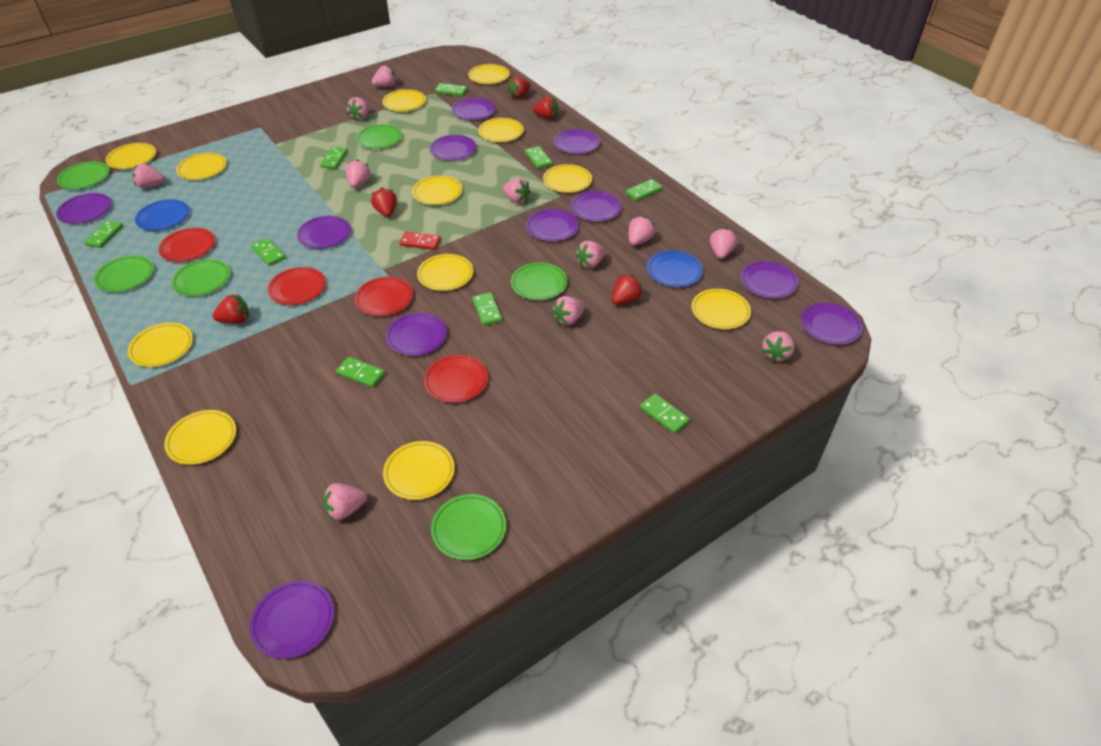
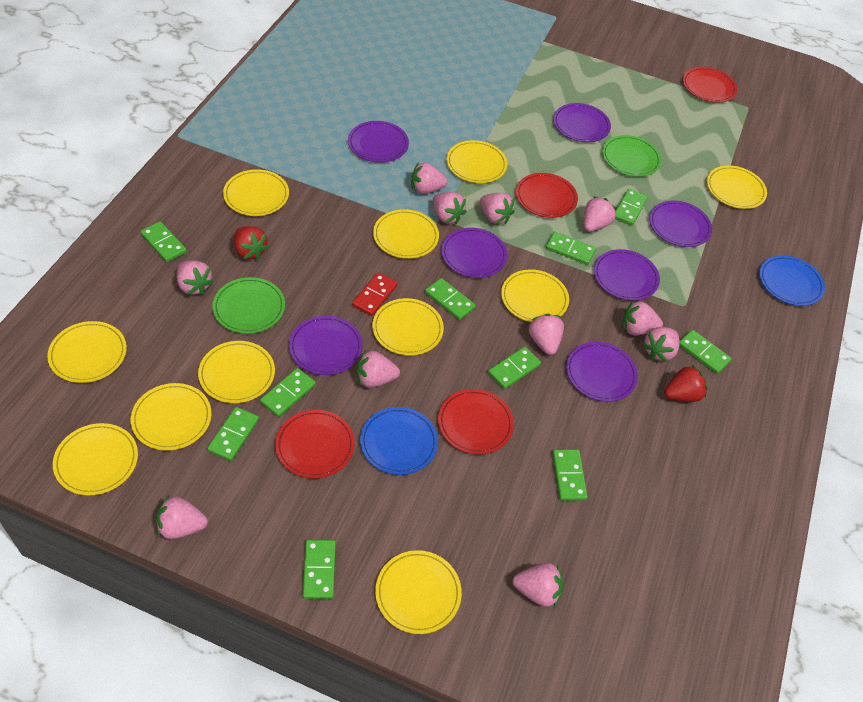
green domino: 9 -> 10
green plate: 6 -> 2
purple plate: 11 -> 7
red strawberry: 5 -> 2
yellow plate: 12 -> 11

